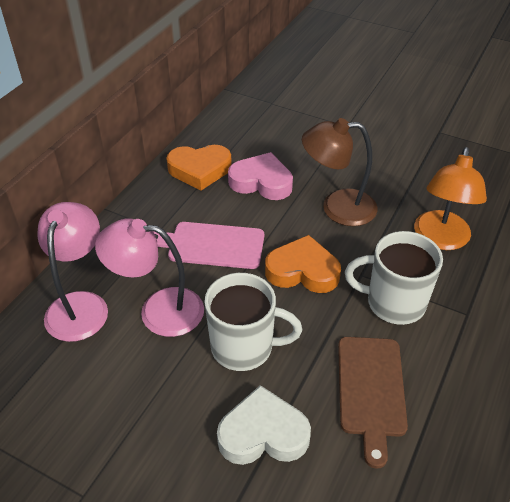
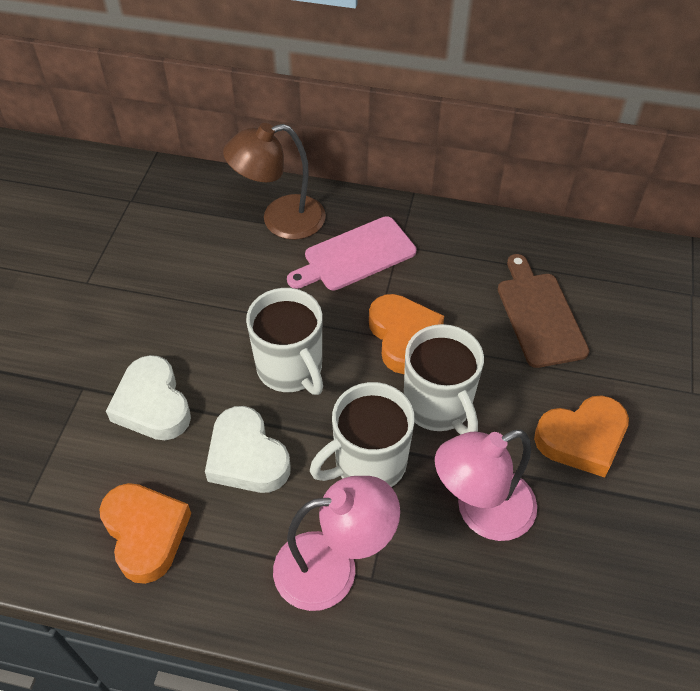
orange heart: 2 -> 3
orange lamp: 1 -> 0
pink heart: 1 -> 0
white heart: 1 -> 2
white mug: 2 -> 3

